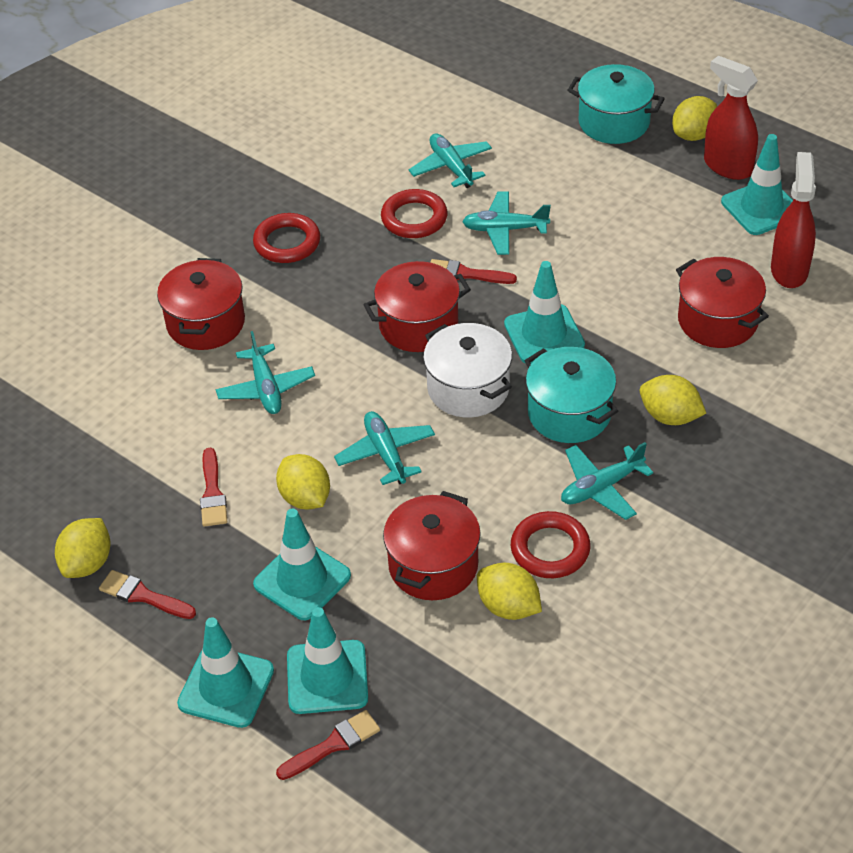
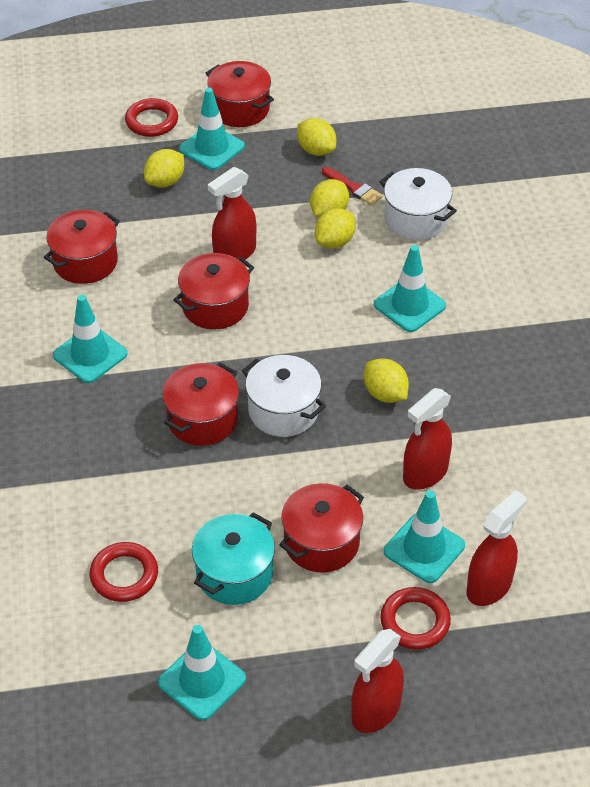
red brush: 4 -> 1
red pot: 4 -> 5
red spray bottle: 2 -> 4
turquoise plane: 5 -> 0
turquoise pot: 2 -> 1
white pot: 1 -> 2

